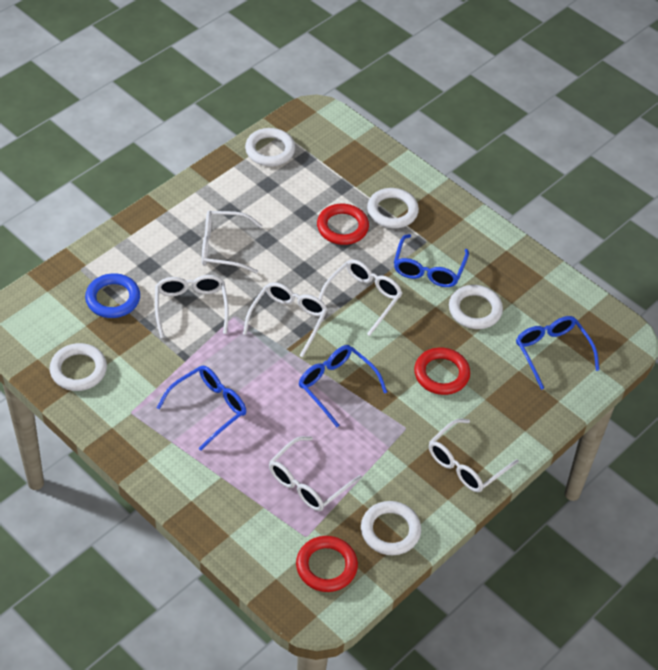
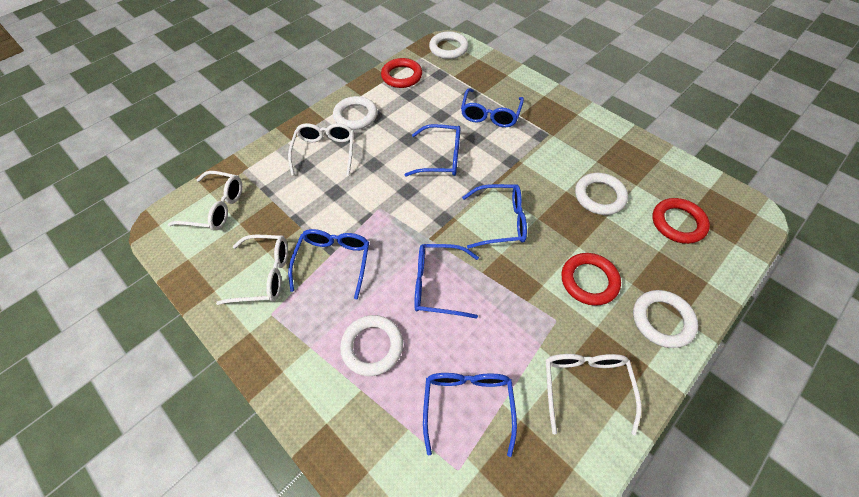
blue glasses: 4 -> 6
blue ring: 1 -> 0
white glasses: 6 -> 4

